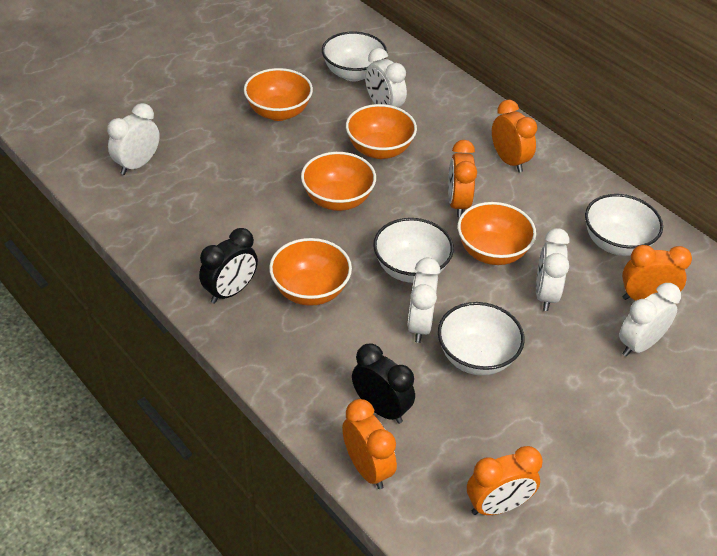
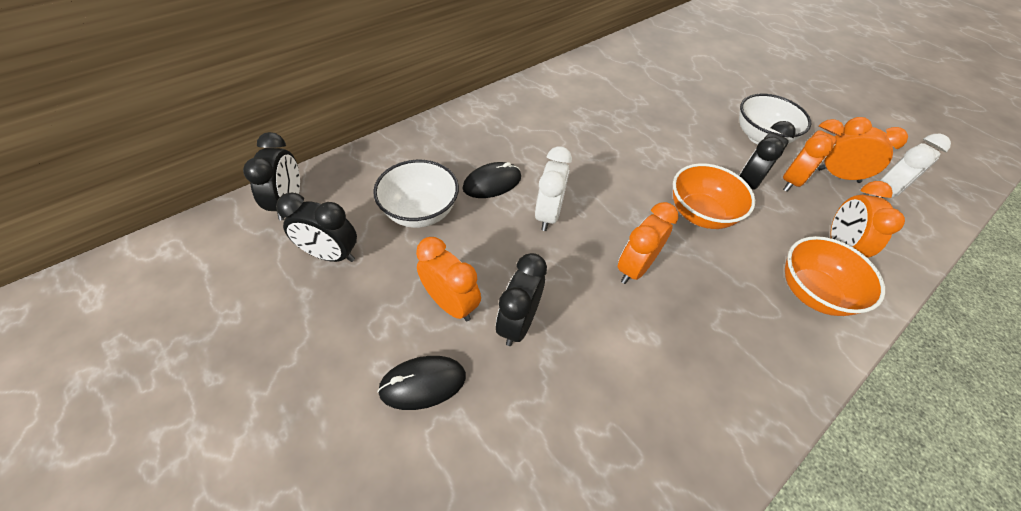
black clock: 2 -> 4
black mouse: 0 -> 2
orange bowl: 5 -> 2
white bowl: 4 -> 2
white clock: 5 -> 2

